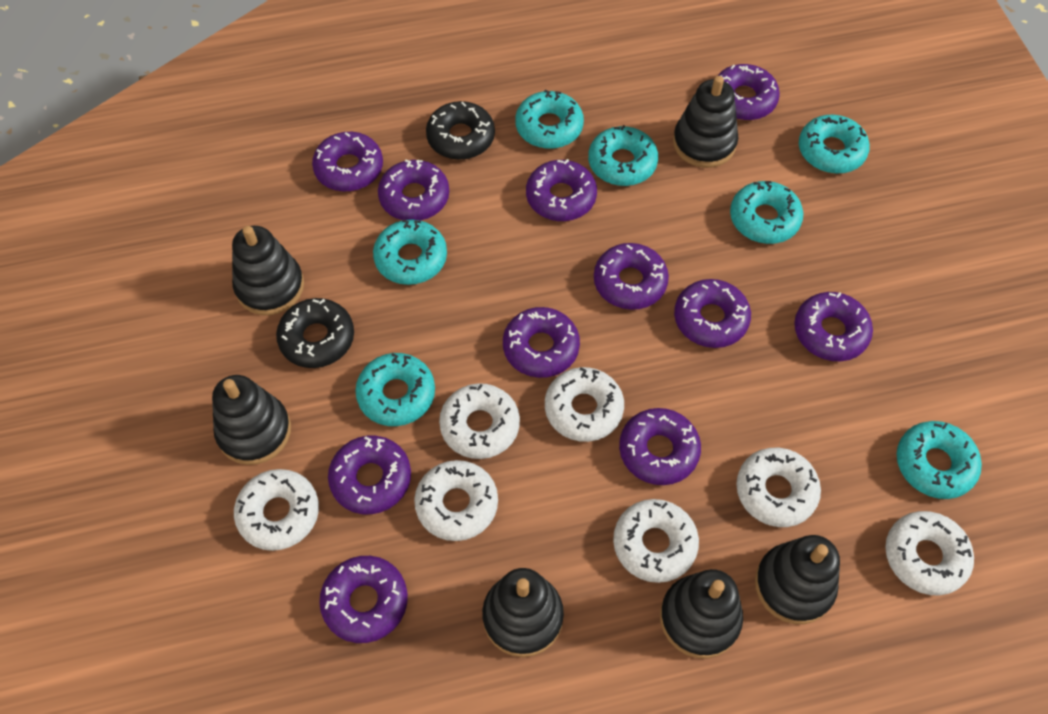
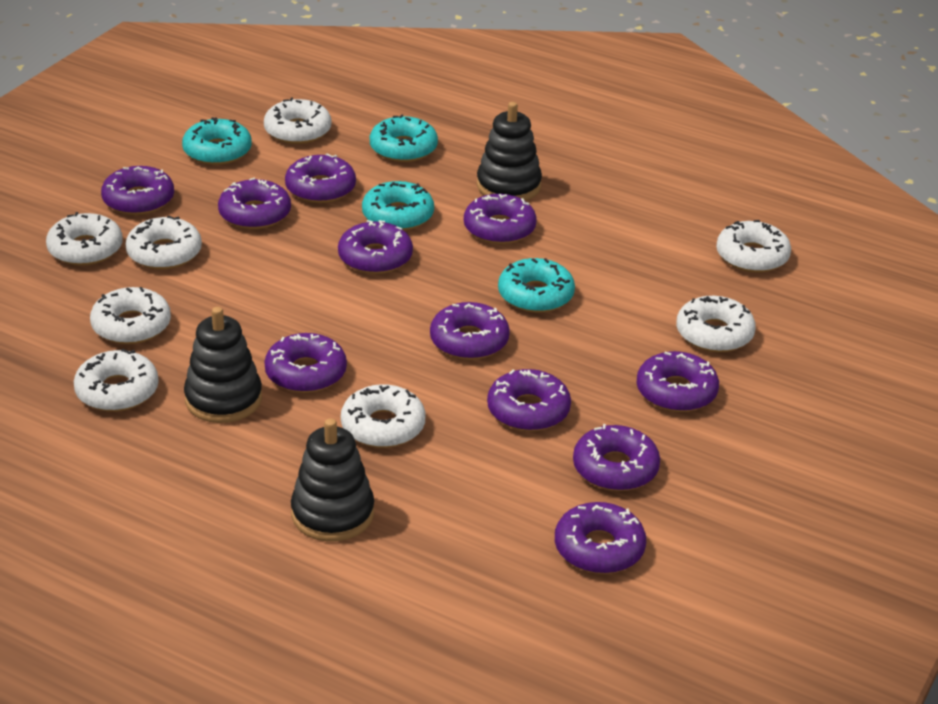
black donut: 2 -> 0
black stacking toy: 6 -> 3
turquoise donut: 7 -> 4
white donut: 7 -> 8

